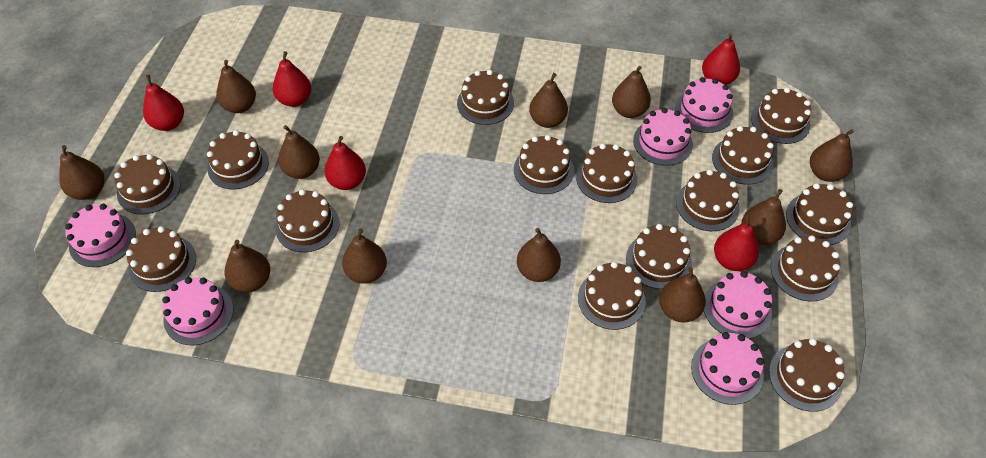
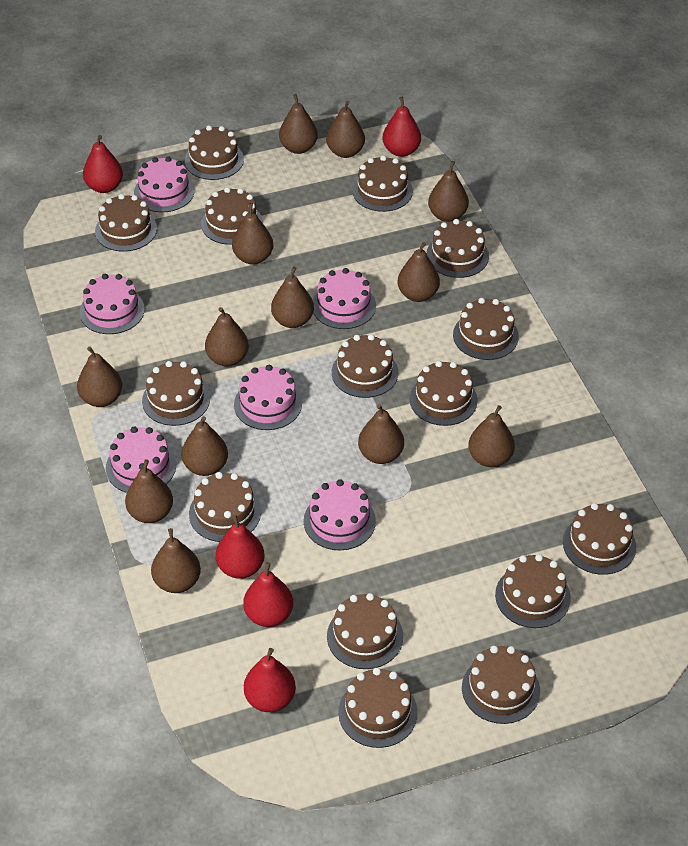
brown pear: 11 -> 13

